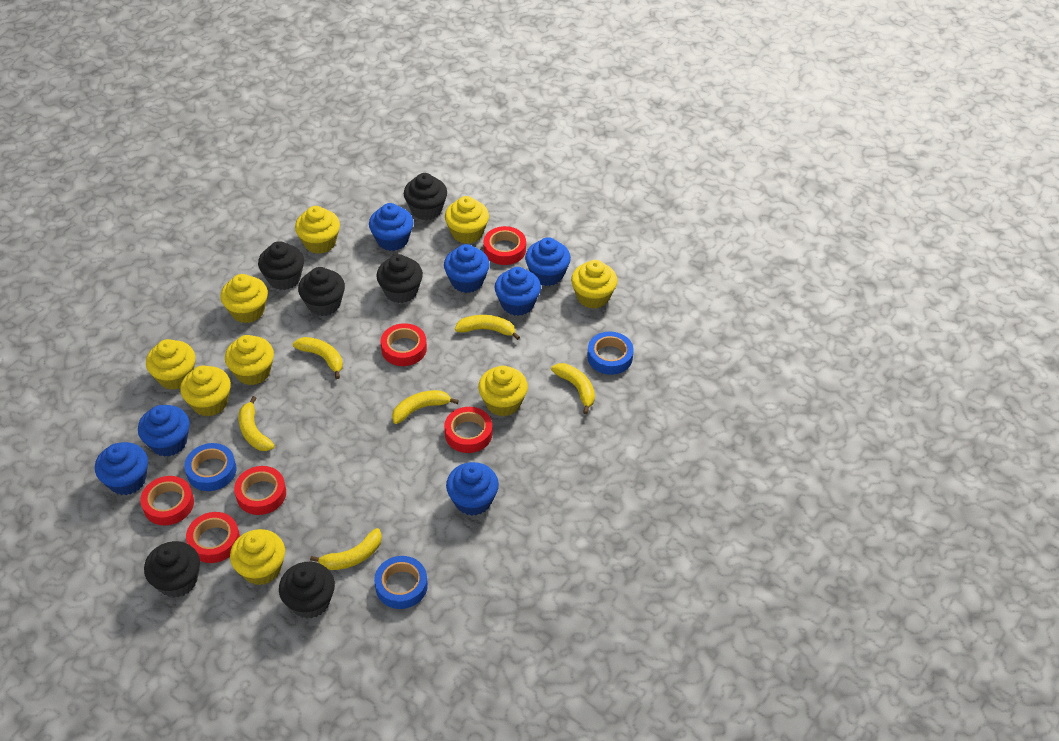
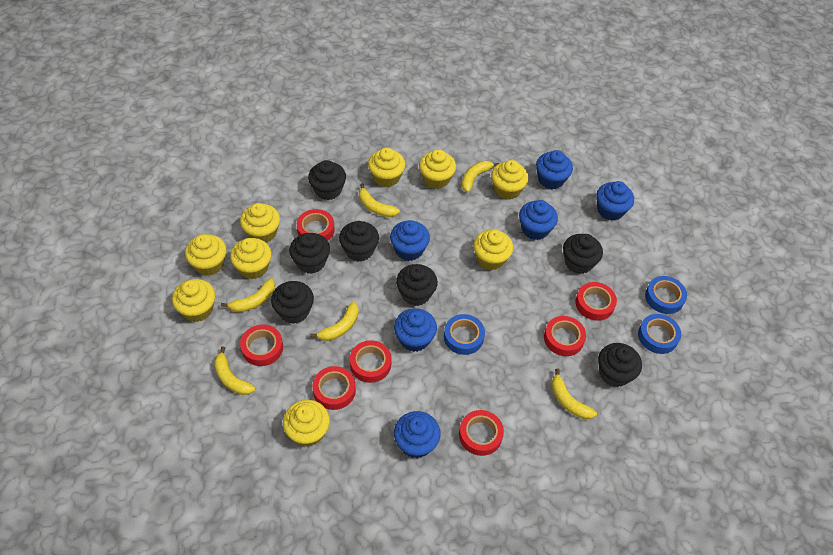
black cupcake: 6 -> 7
blue cupcake: 7 -> 6
red tape: 6 -> 7

